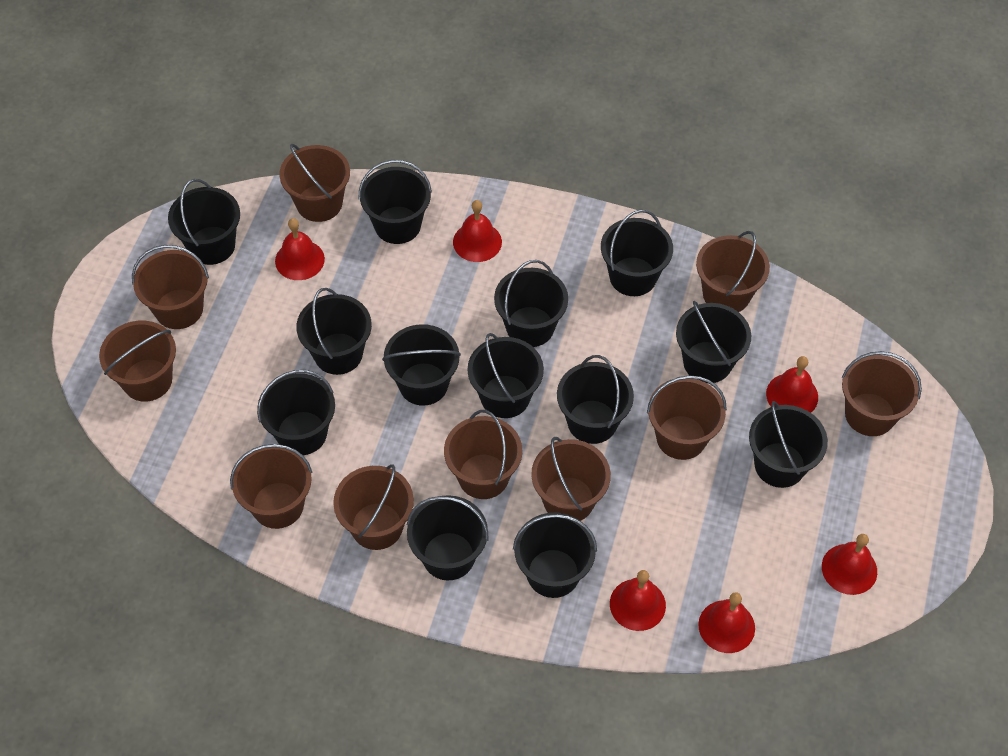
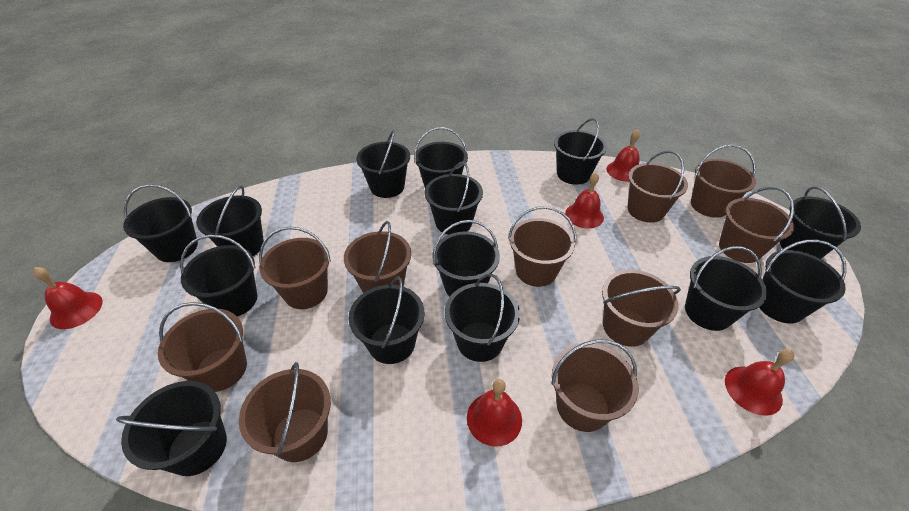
black bucket: 13 -> 14
red bell: 6 -> 5

